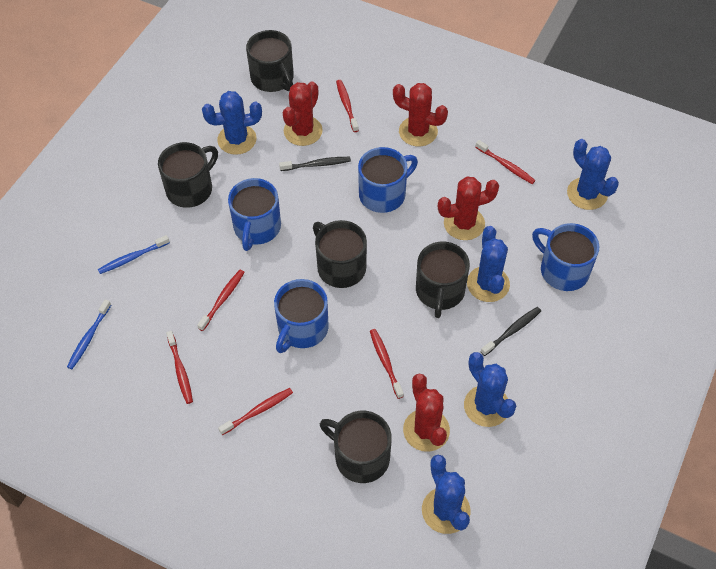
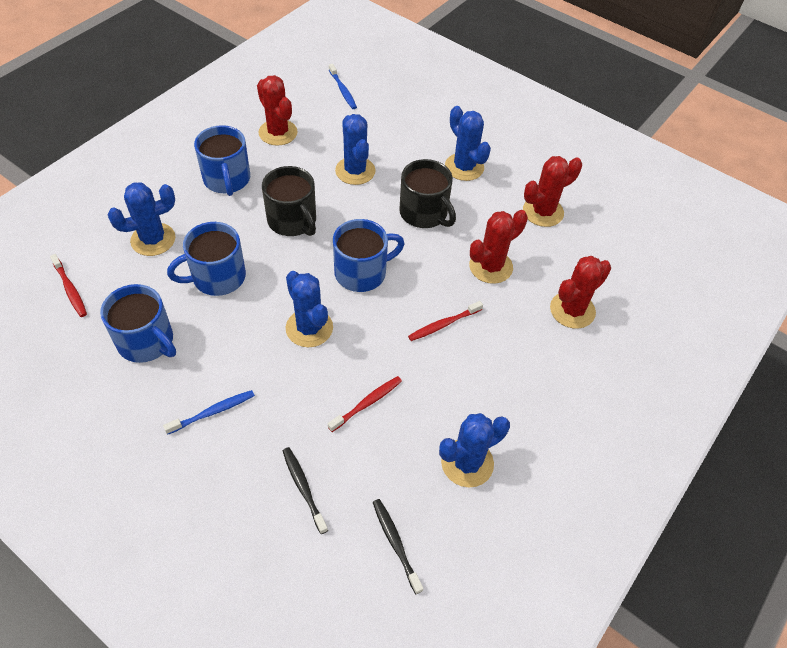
black mug: 5 -> 2
red toothbrush: 6 -> 3

